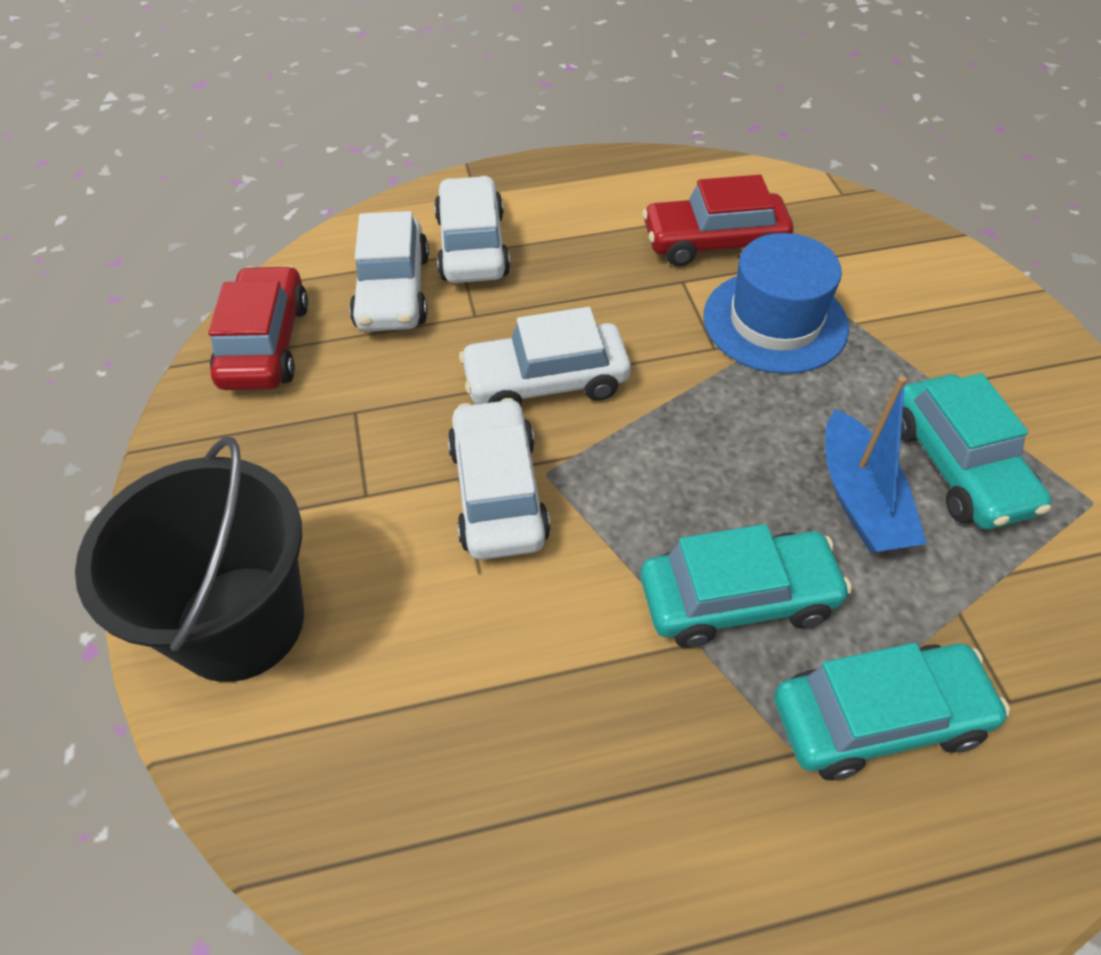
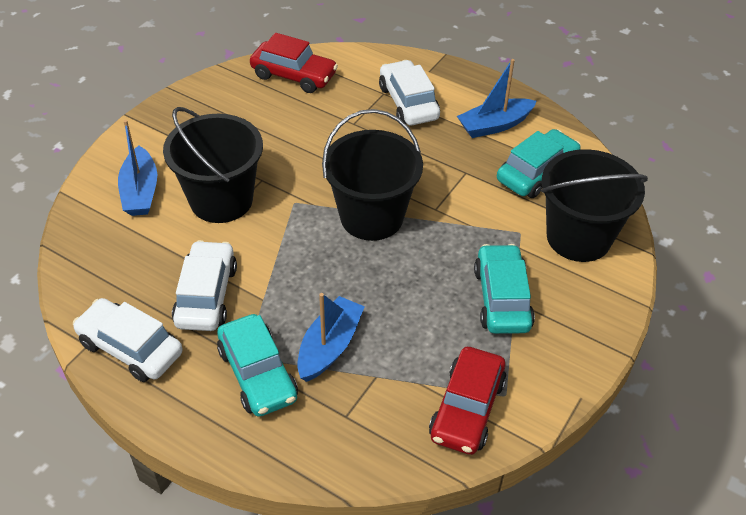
black bucket: 1 -> 3
blue boat: 1 -> 3
blue hat: 1 -> 0
white car: 4 -> 3

